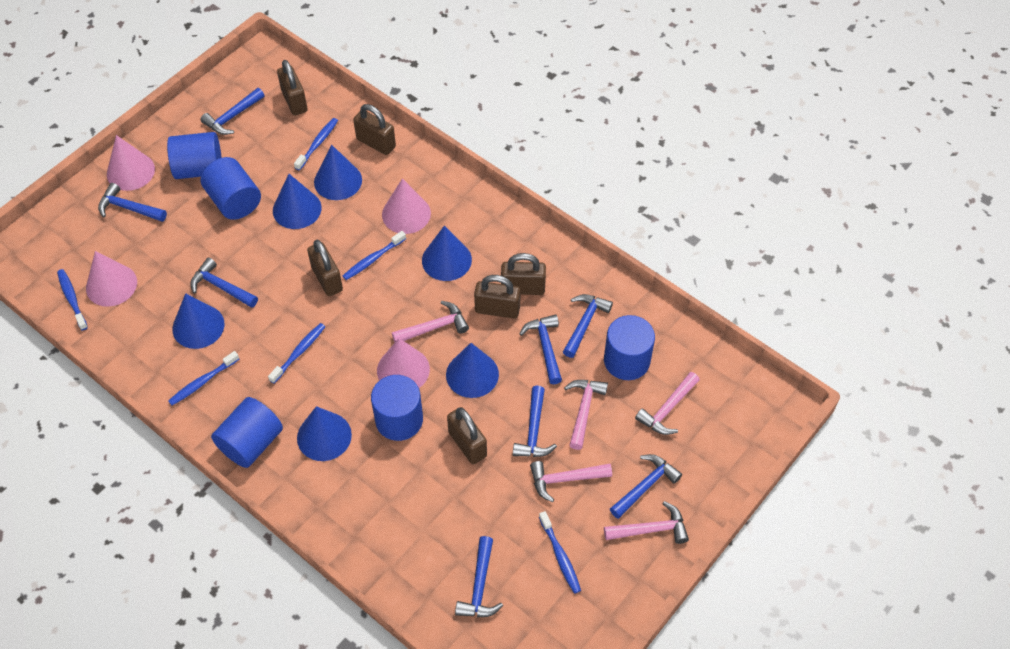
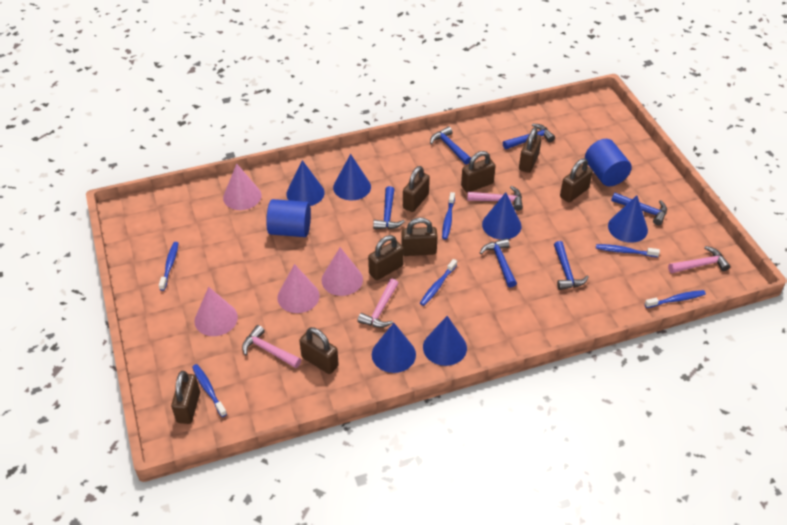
blue cylinder: 5 -> 2
blue hammer: 8 -> 6
brown padlock: 6 -> 8
pink hammer: 5 -> 4

